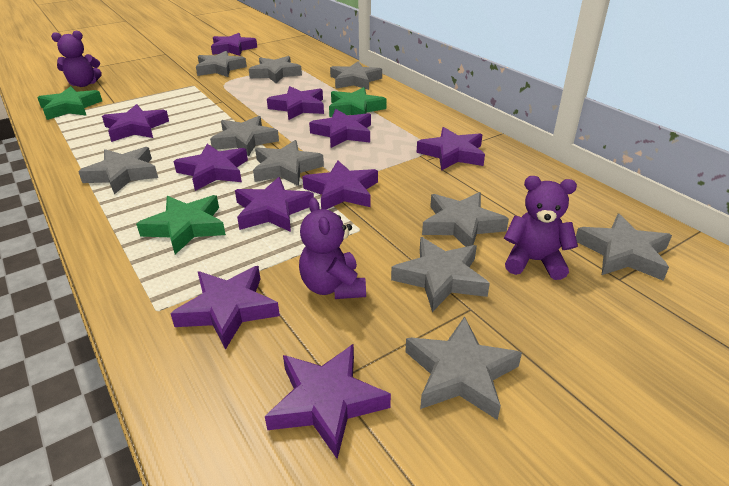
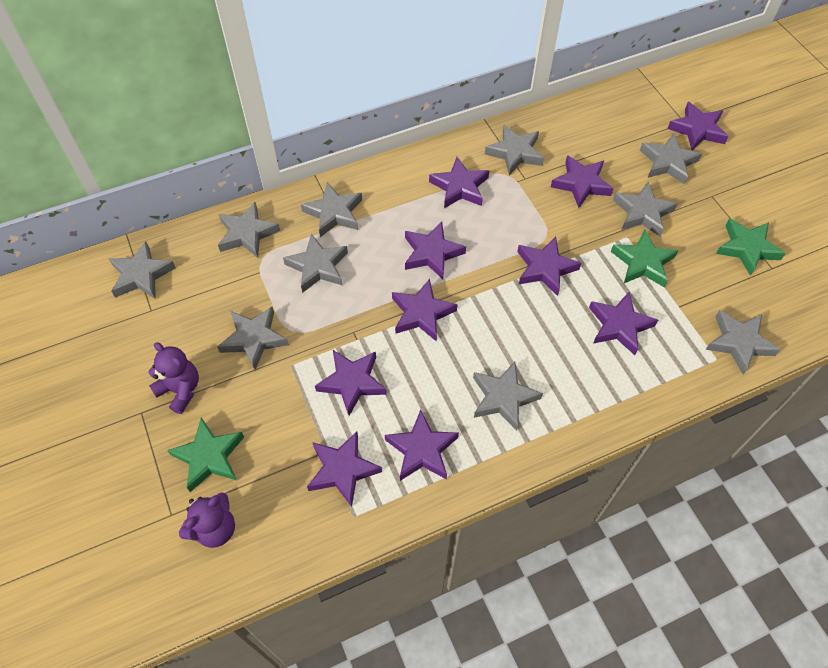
purple teddy bear: 3 -> 2

